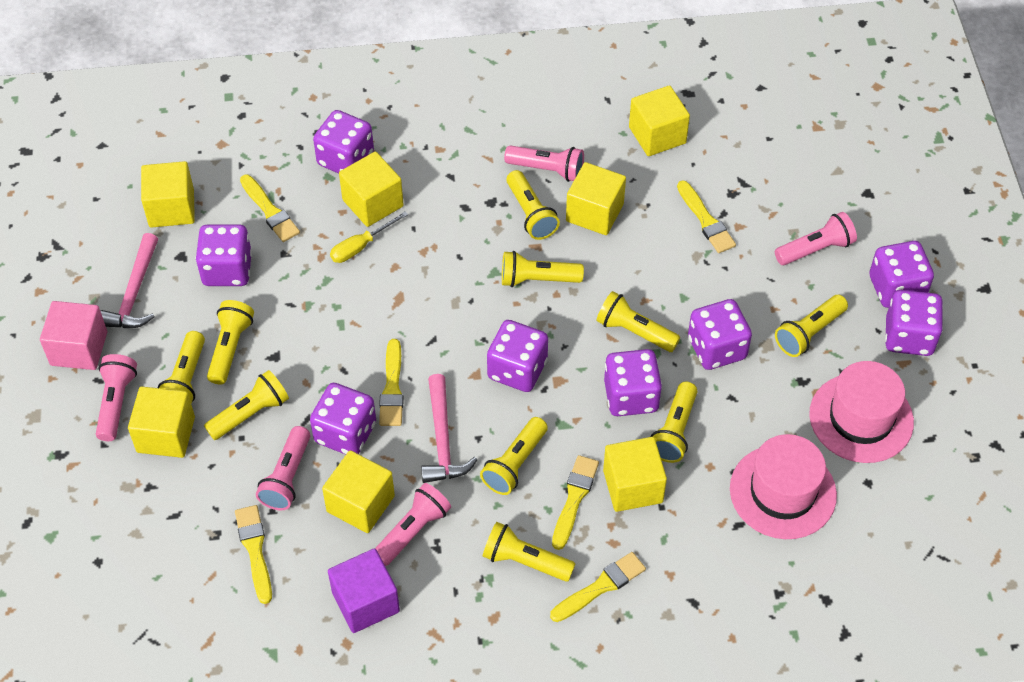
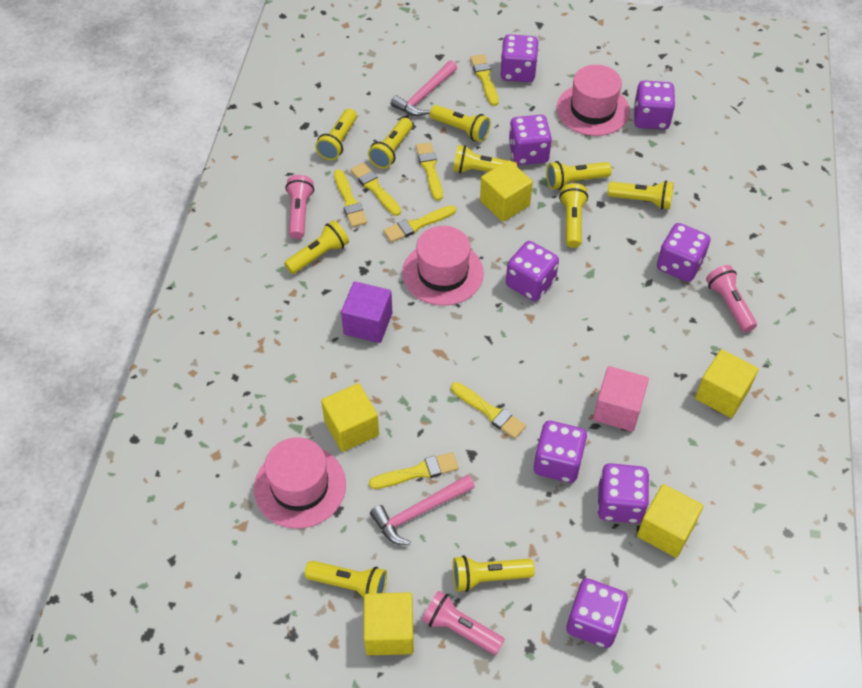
pink flashlight: 5 -> 3
pink hat: 2 -> 3
yellow brush: 6 -> 7
yellow cube: 7 -> 5
yellow screwdriver: 1 -> 0

